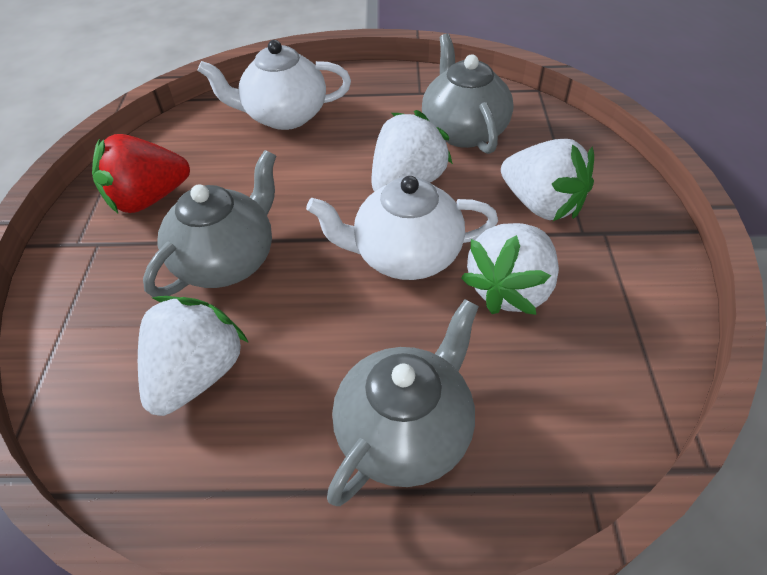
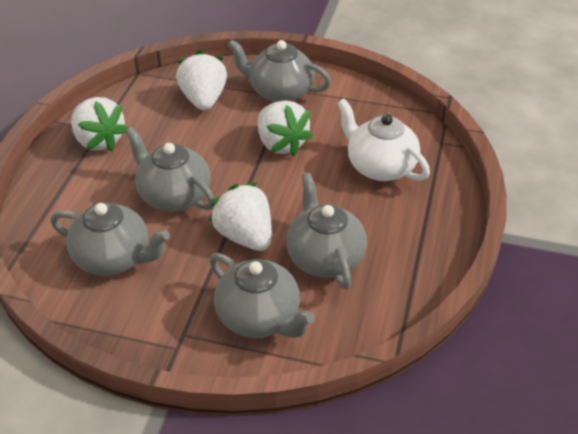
grey teapot: 3 -> 5
red strawberry: 1 -> 0
white teapot: 2 -> 1

